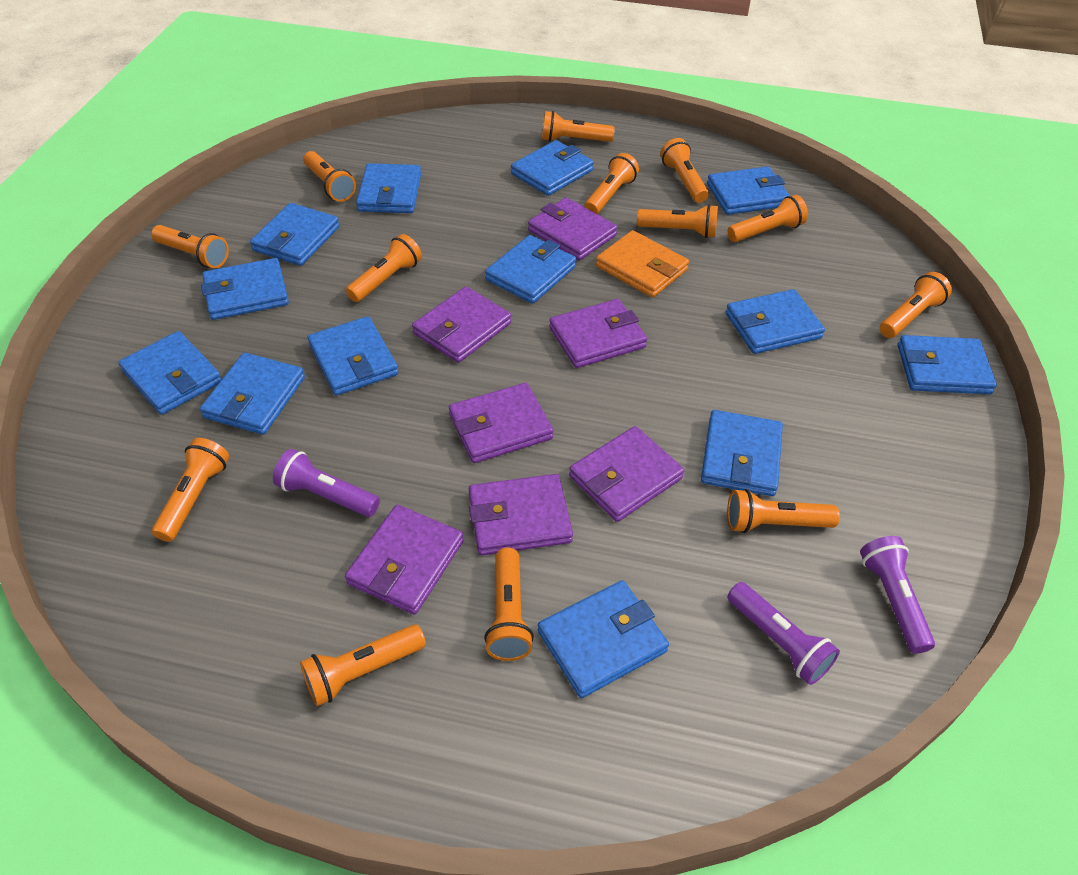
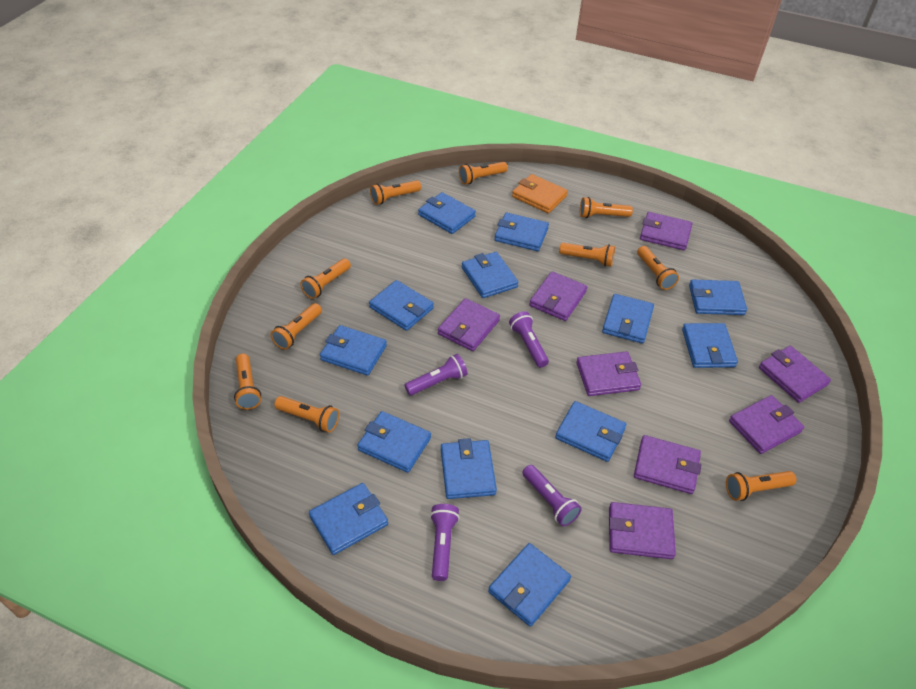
orange flashlight: 13 -> 10
purple flashlight: 3 -> 4
purple wallet: 7 -> 8

